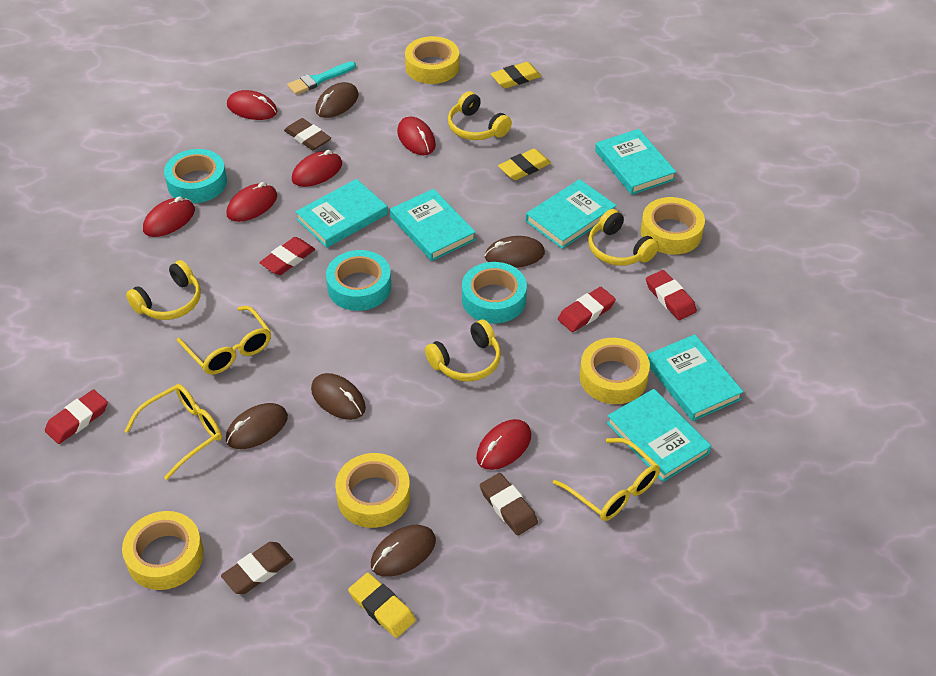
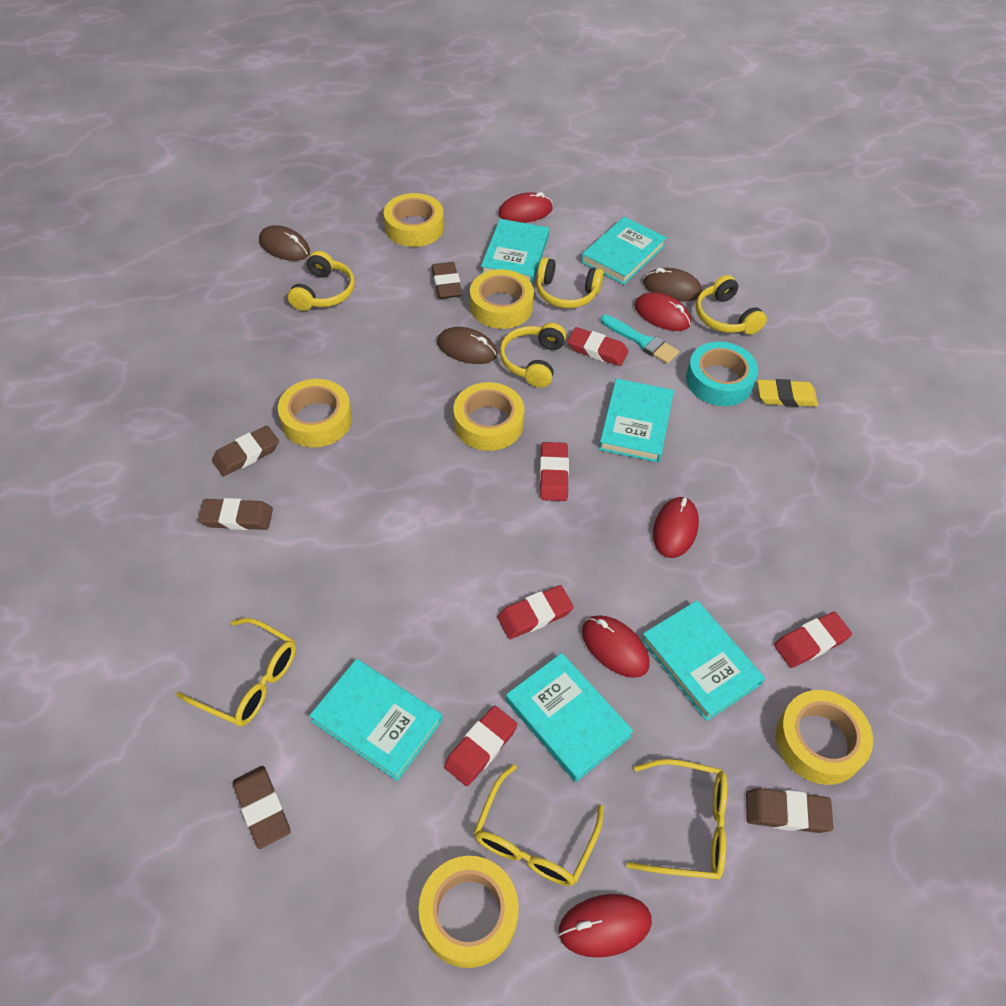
brown eraser: 3 -> 5
brown mouse: 5 -> 3
red eraser: 4 -> 5
red mouse: 6 -> 5
turquoise tape: 3 -> 1
yellow eraser: 3 -> 1
yellow tape: 5 -> 6

